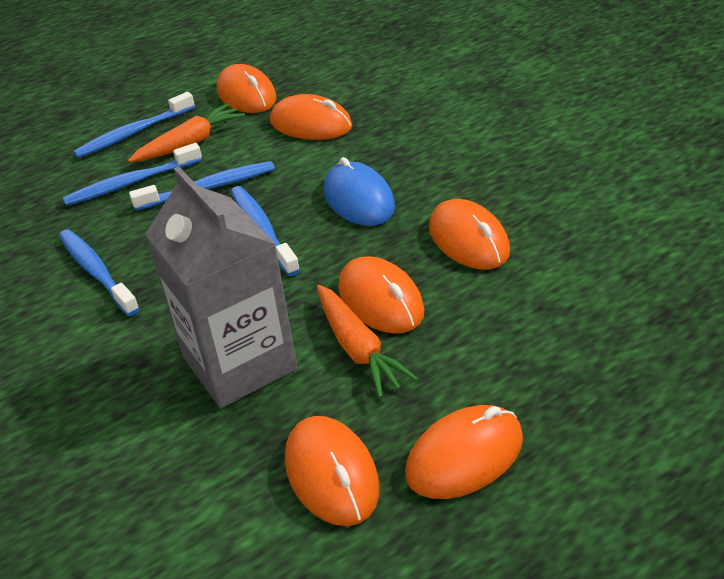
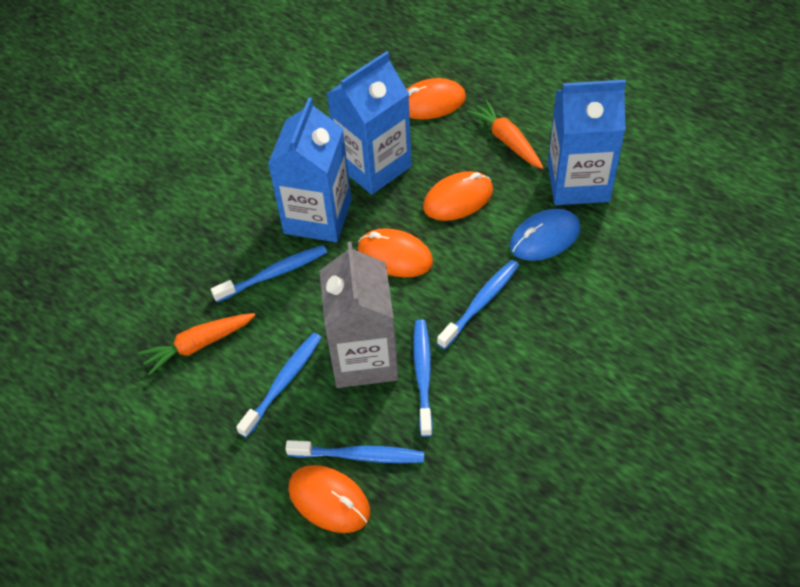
blue carton: 0 -> 3
orange mouse: 6 -> 4

